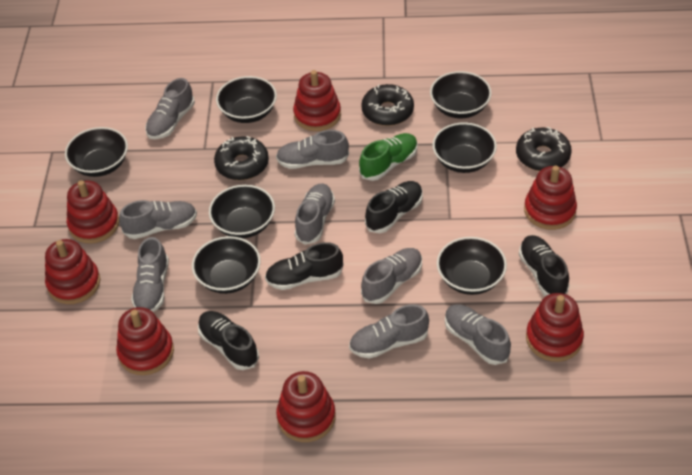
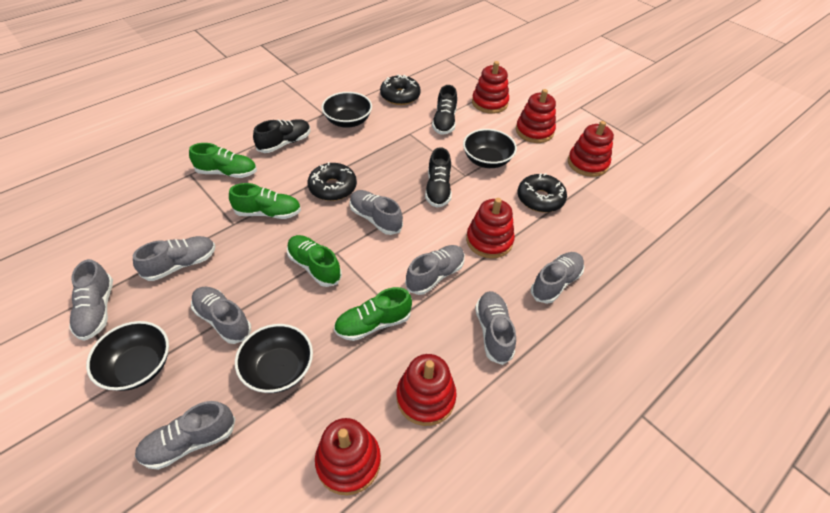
black bowl: 7 -> 4
black shoe: 4 -> 3
green shoe: 1 -> 4
red stacking toy: 7 -> 6

